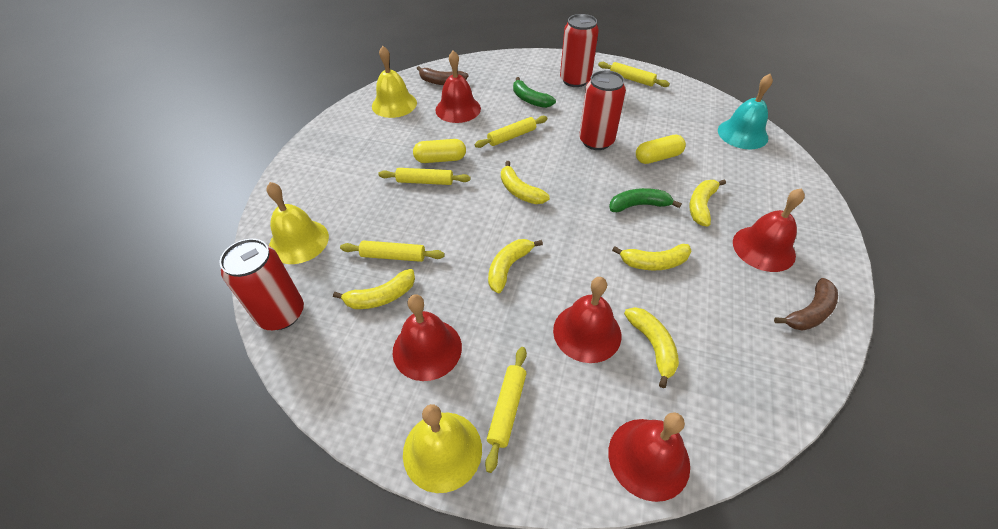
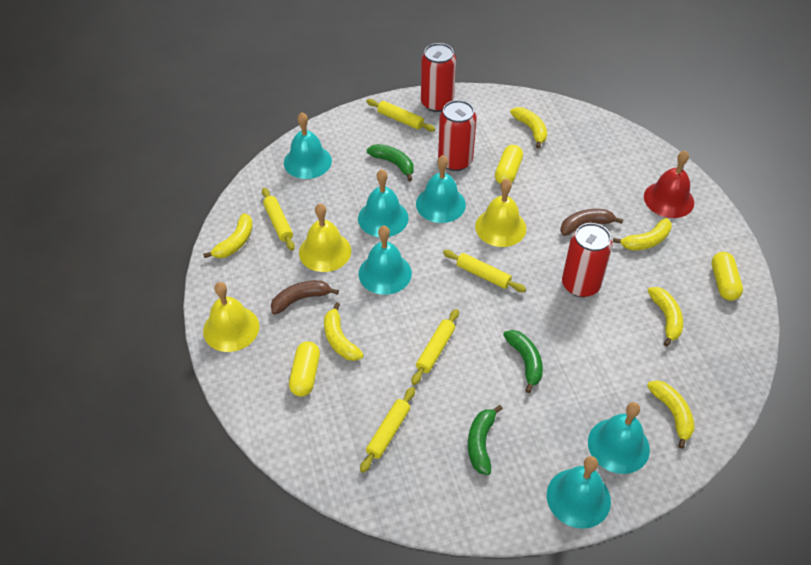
green banana: 2 -> 3
red bell: 5 -> 1
turquoise bell: 1 -> 6
yellow capsule: 2 -> 3

